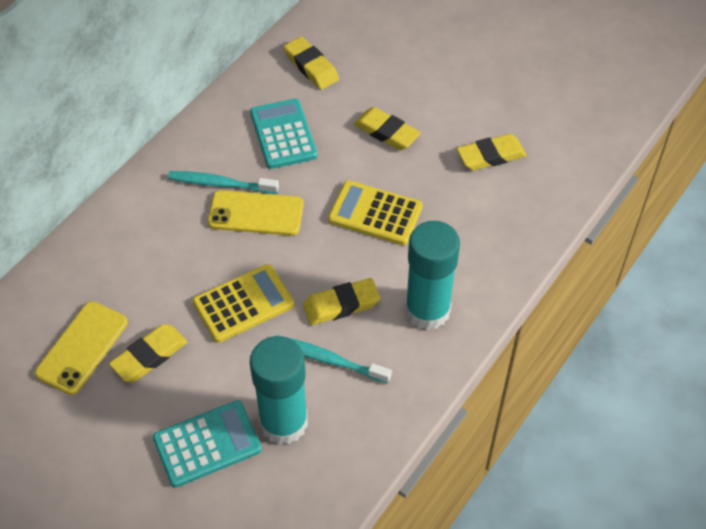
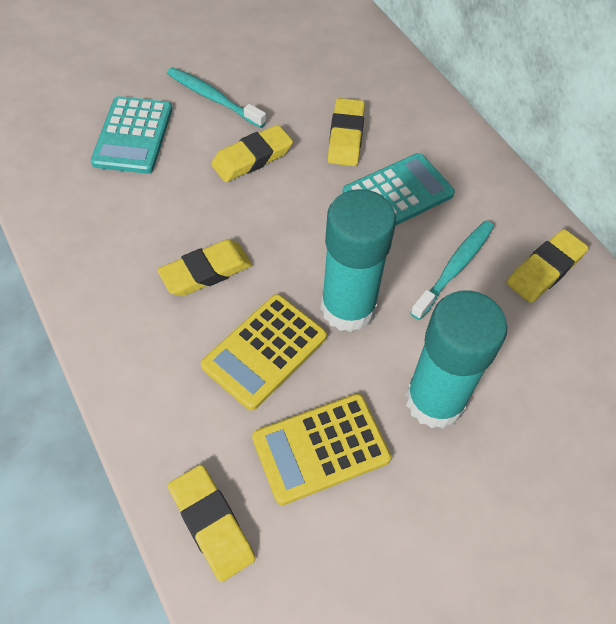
yellow phone: 2 -> 0

